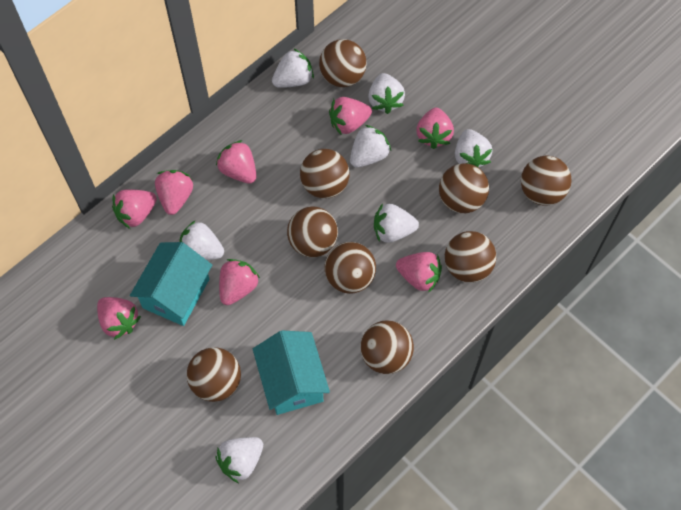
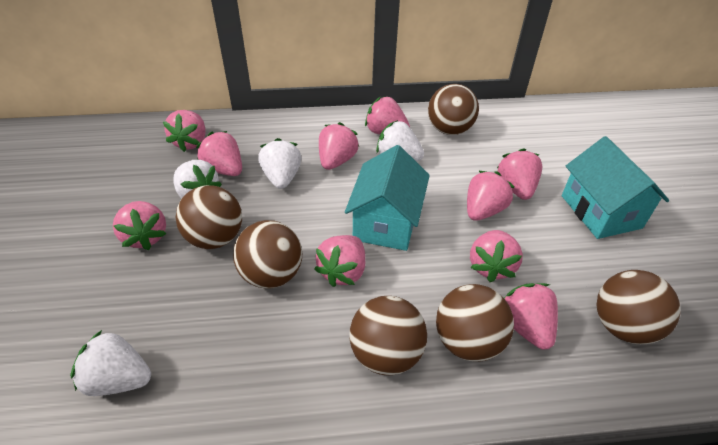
brown ball: 9 -> 6
pink strawberry: 8 -> 10
white strawberry: 7 -> 4

